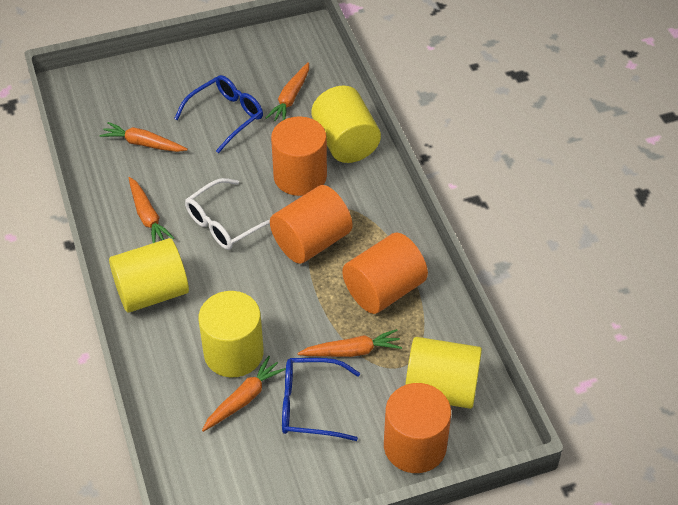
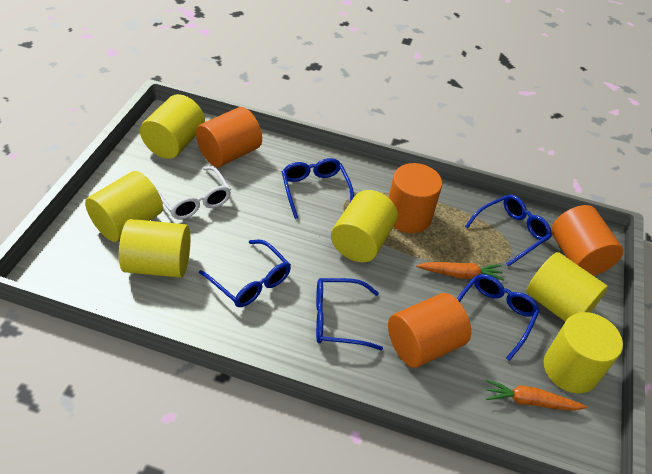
blue glasses: 2 -> 5
orange carrot: 5 -> 2
yellow cylinder: 4 -> 6

